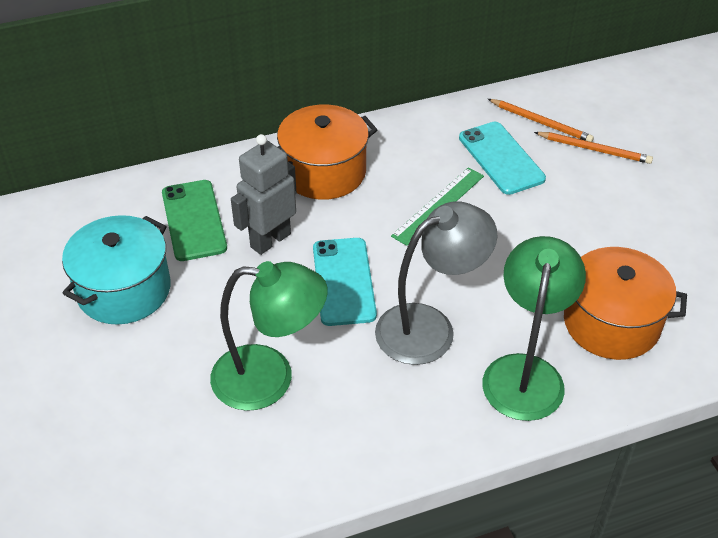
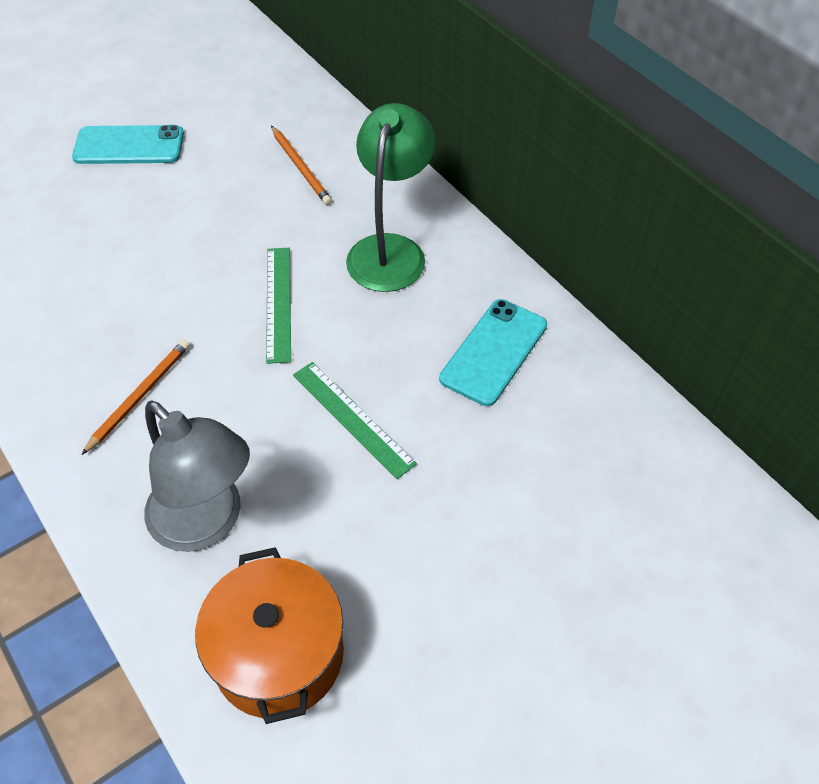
green lamp: 2 -> 1
green phone: 1 -> 0
green ruler: 1 -> 2
grey robot: 1 -> 0
orange pot: 2 -> 1
turquoise pot: 1 -> 0

